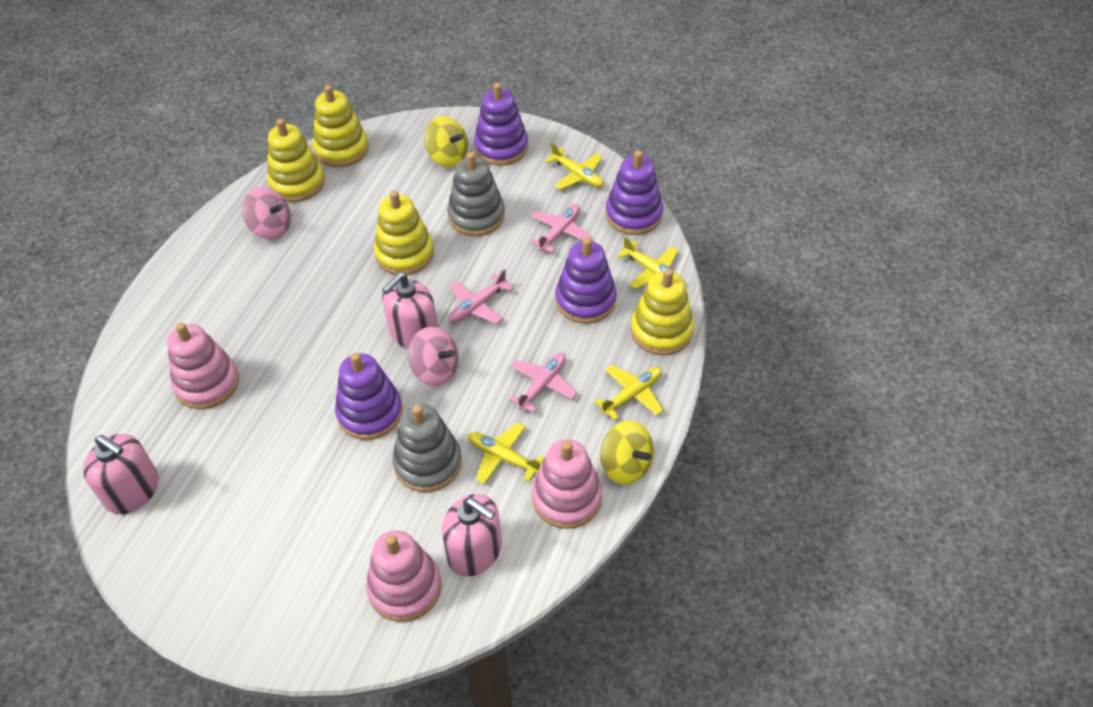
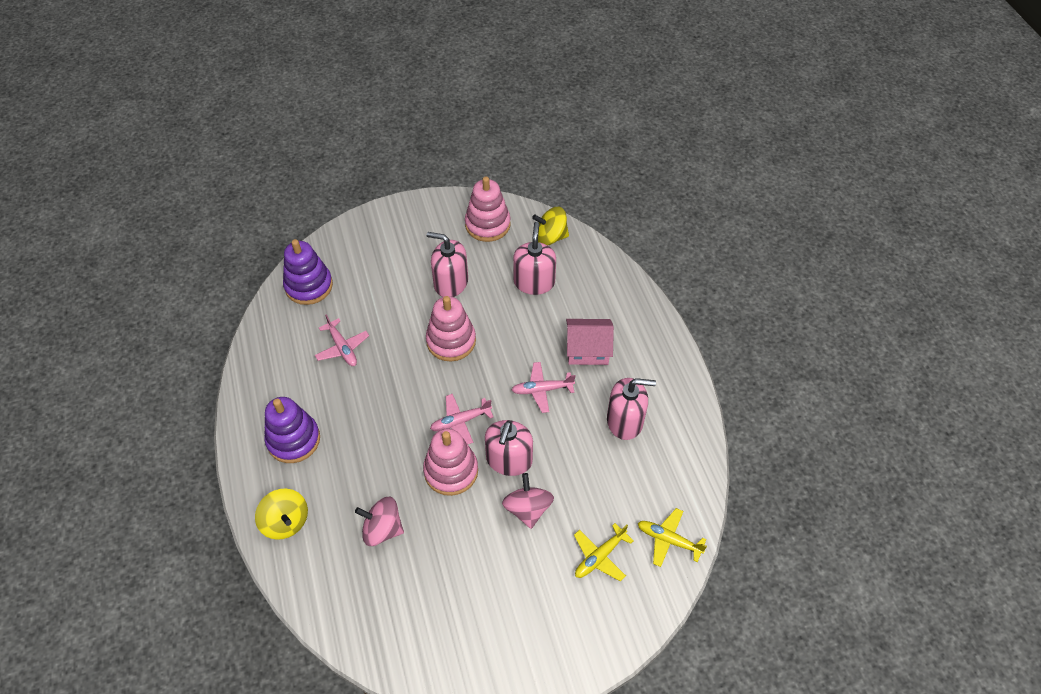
grey stacking toy: 2 -> 0
pink house: 0 -> 1
pink soap dispenser: 3 -> 4
purple stacking toy: 4 -> 2
yellow plane: 4 -> 2
yellow stacking toy: 4 -> 0

